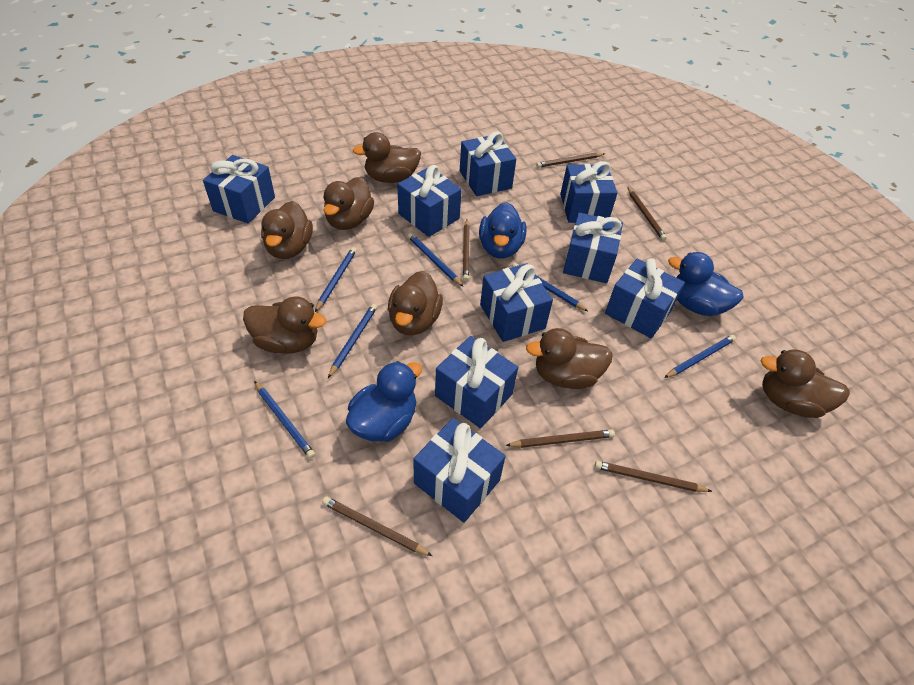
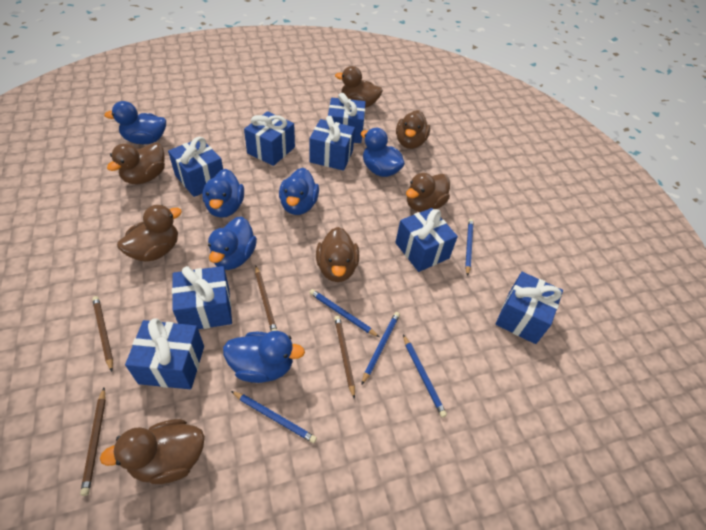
blue duck: 3 -> 6
blue gift: 9 -> 8
blue pencil: 6 -> 5
brown pencil: 6 -> 4

